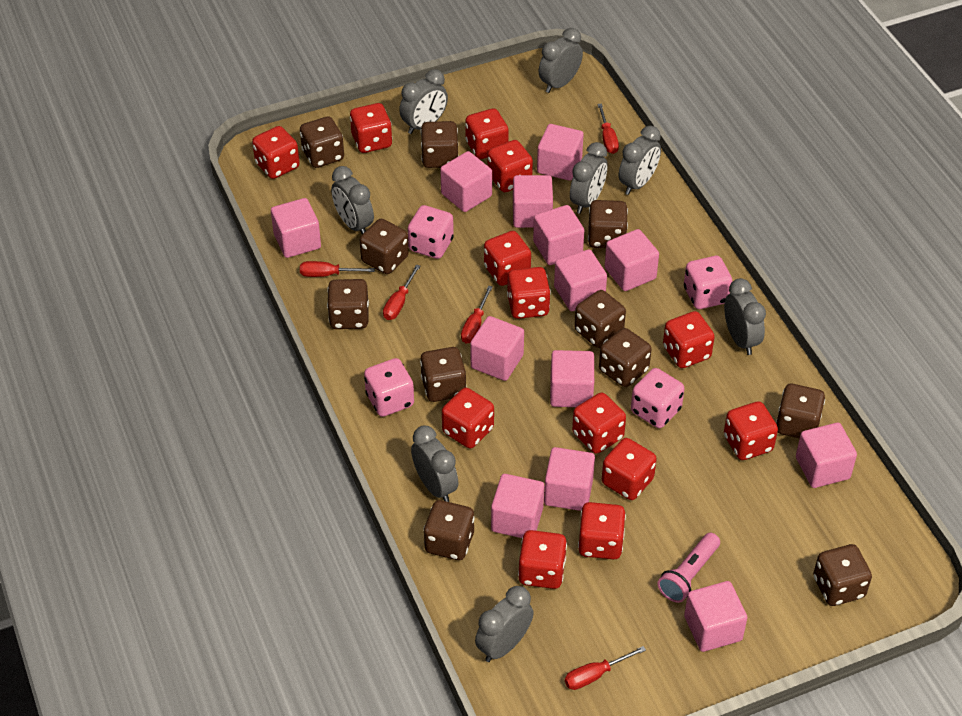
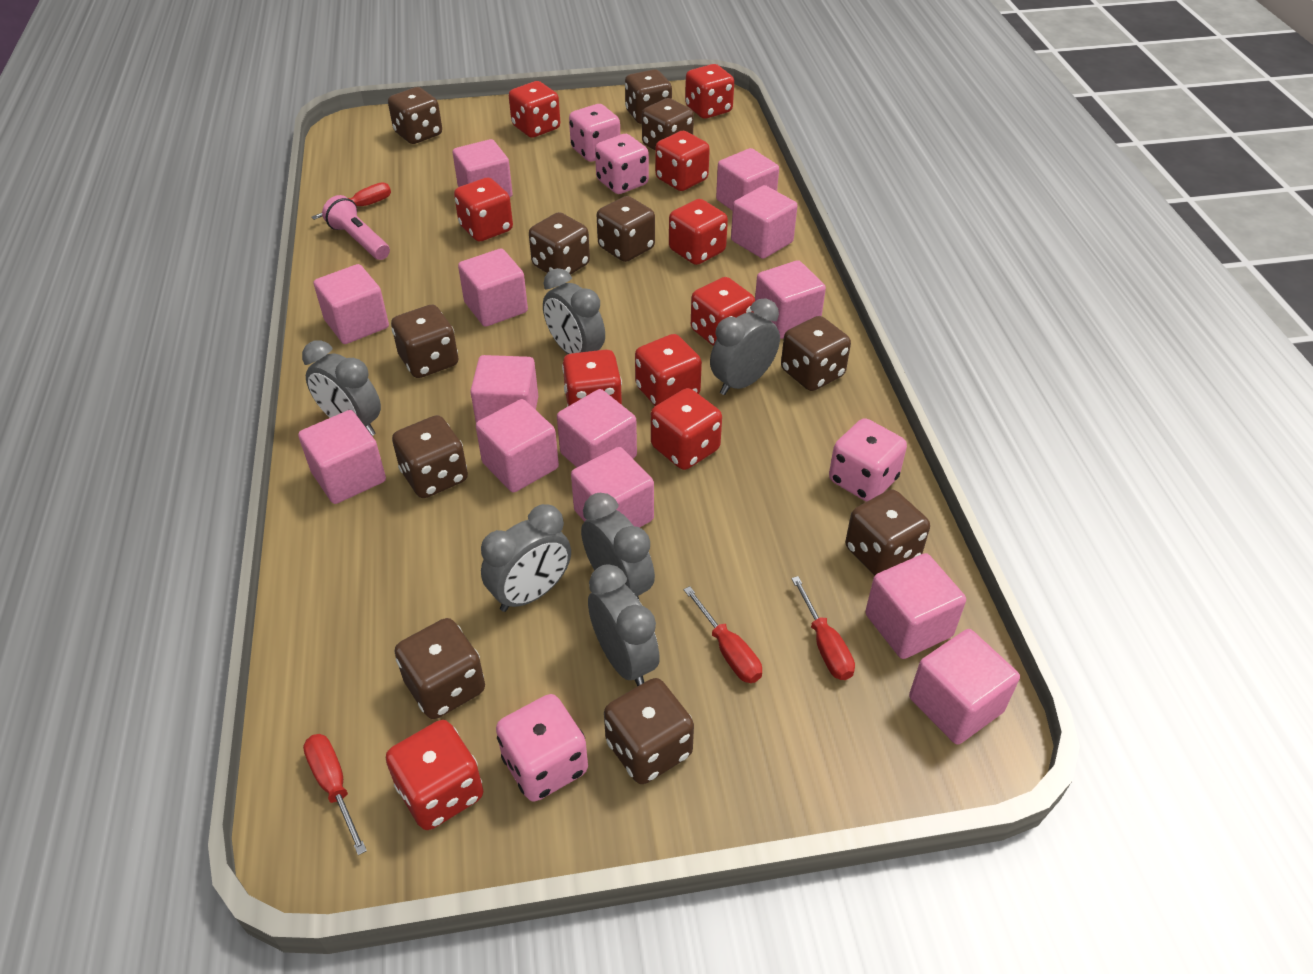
grey clock: 8 -> 6
red dice: 13 -> 10
red screwdriver: 5 -> 4

